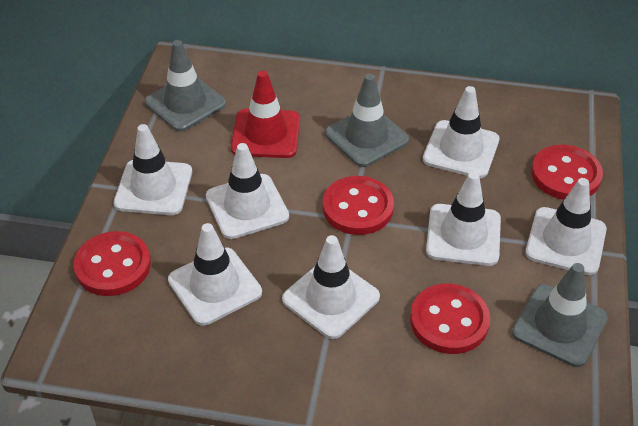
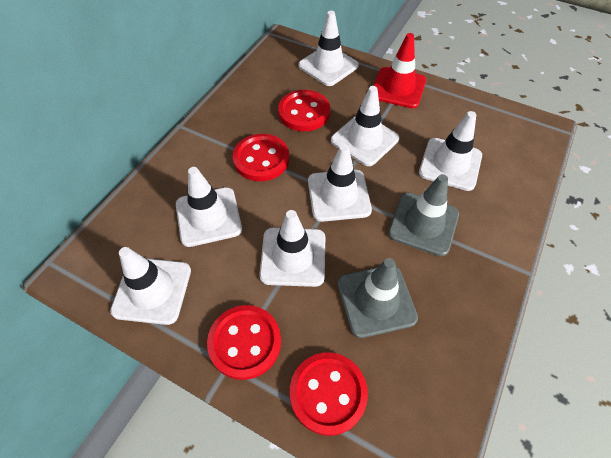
grey traffic cone: 3 -> 2

